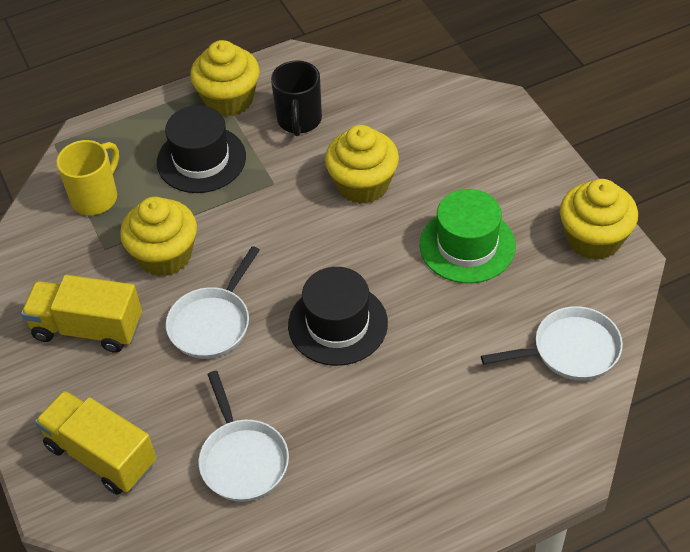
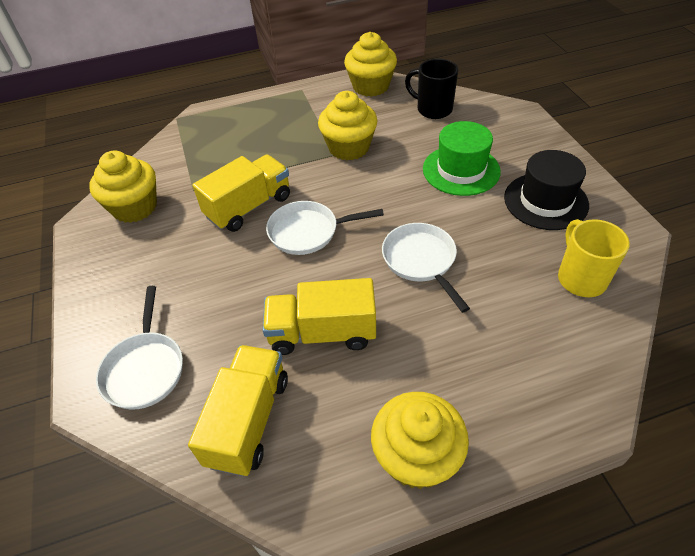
black hat: 2 -> 1
yellow truck: 2 -> 3

